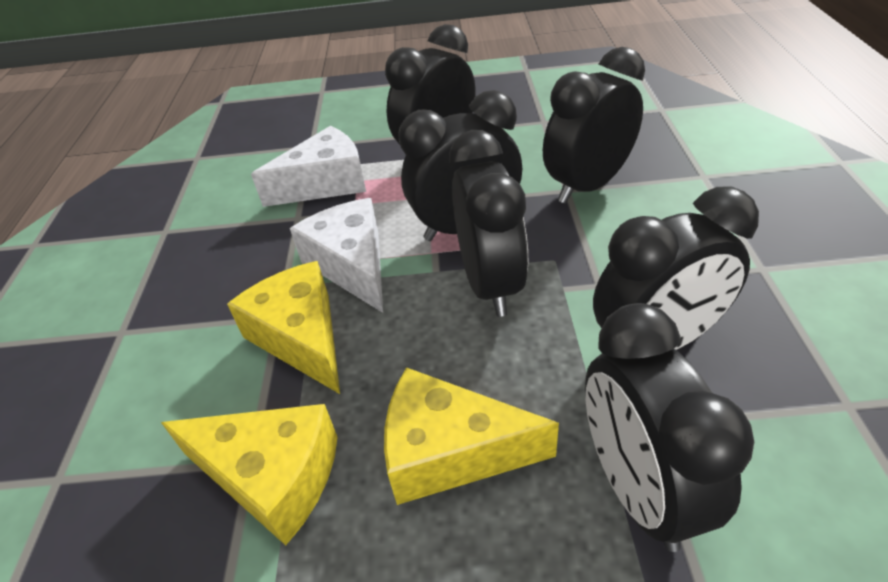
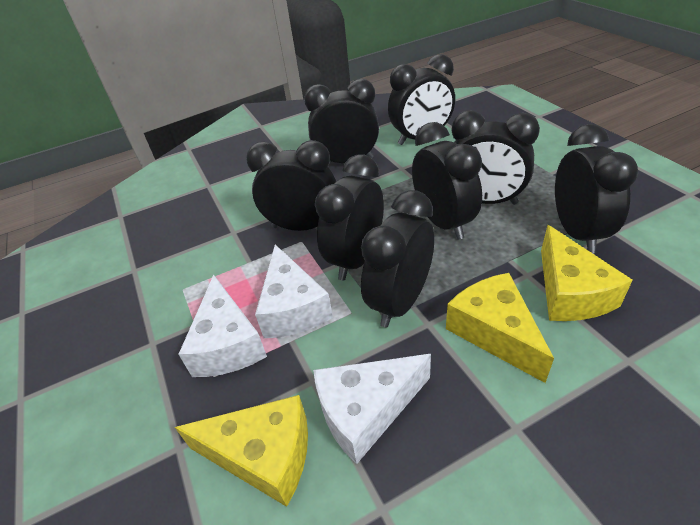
black clock: 6 -> 8
white cheese: 2 -> 3

